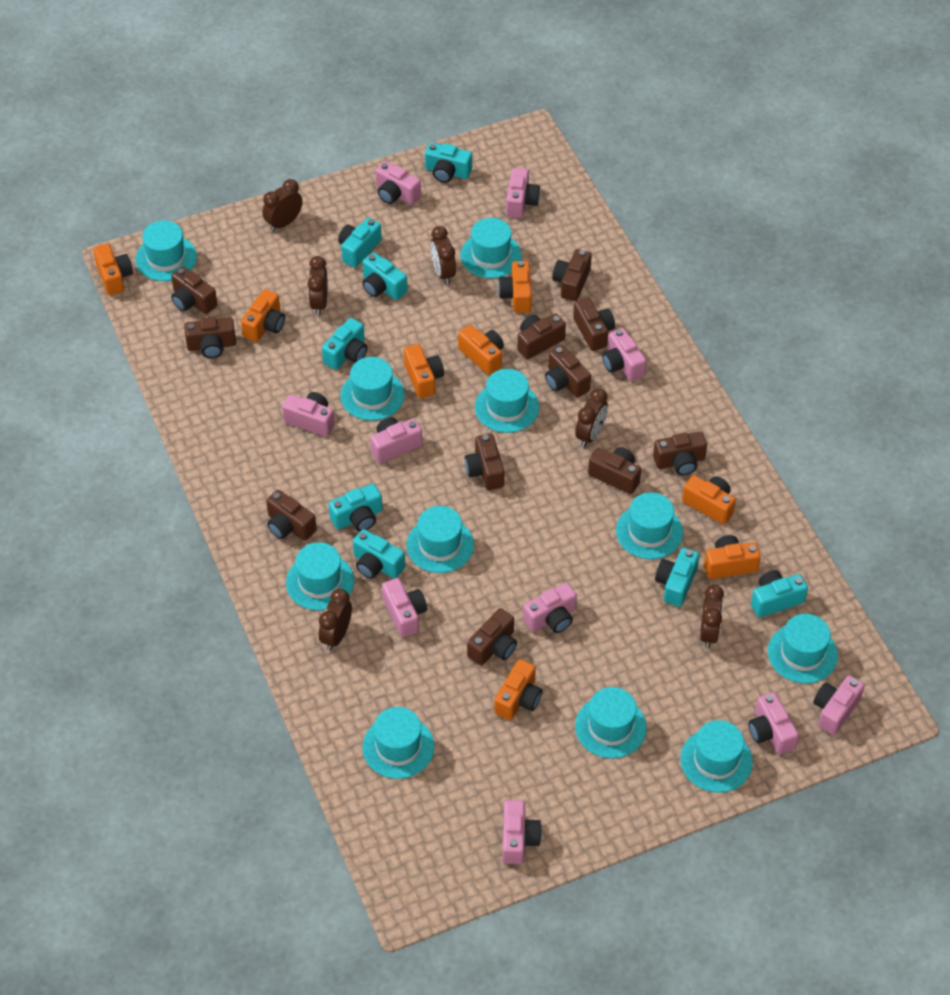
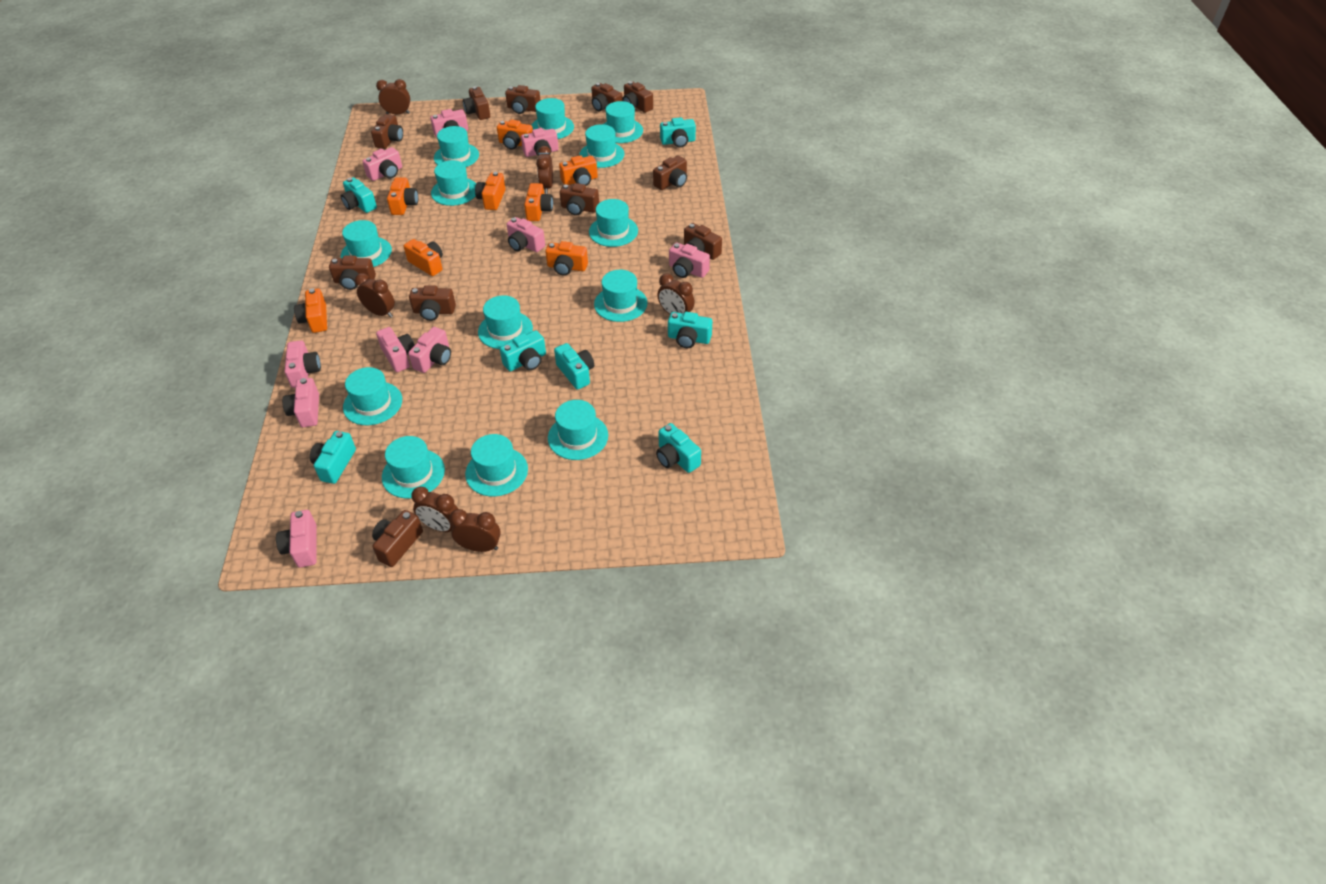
turquoise camera: 8 -> 7
turquoise hat: 11 -> 13

